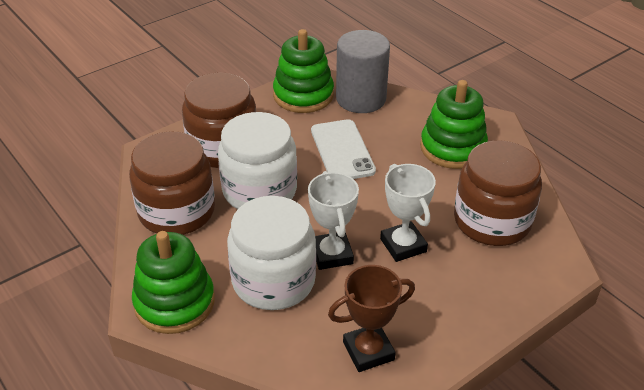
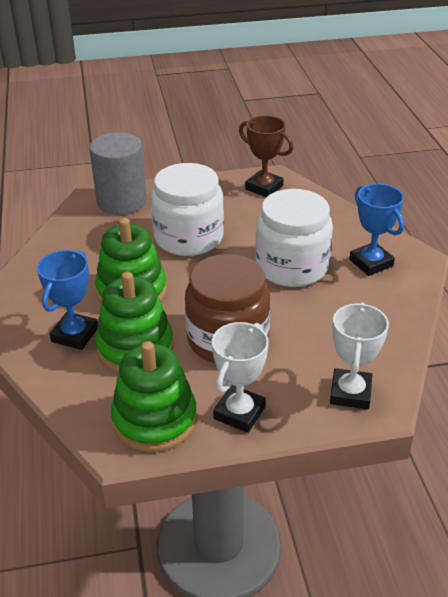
blue trophy: 0 -> 2
brown jar: 3 -> 1
white phone: 1 -> 0

